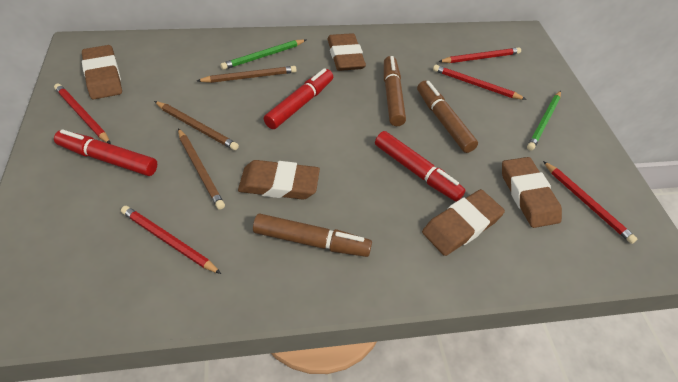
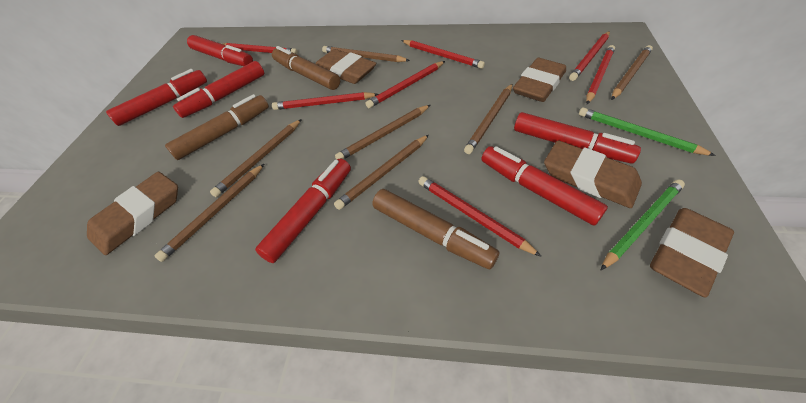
brown pencil: 3 -> 7
red marker: 3 -> 6
red pencil: 5 -> 7

